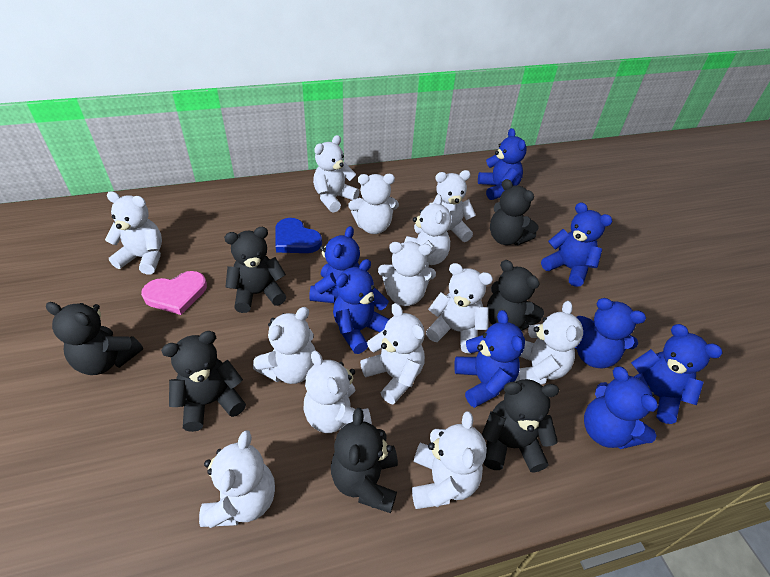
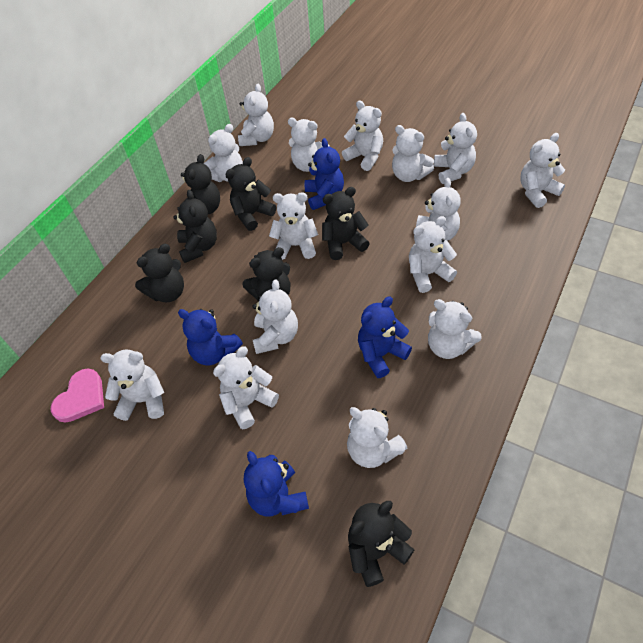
blue heart: 1 -> 0
blue teddy bear: 8 -> 4
white teddy bear: 13 -> 15

